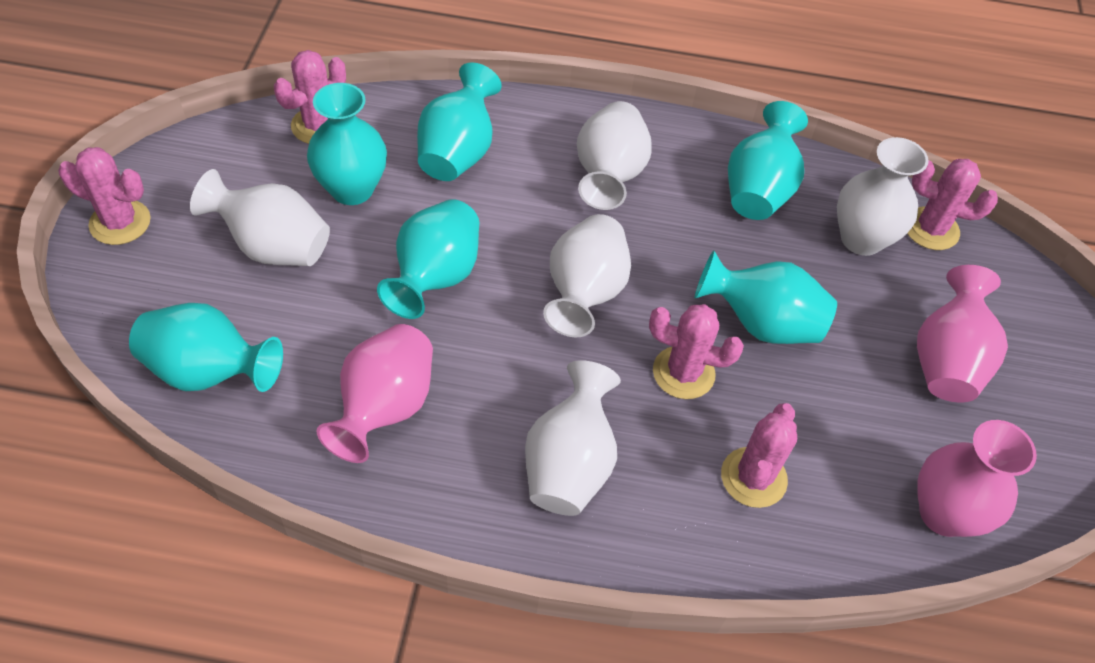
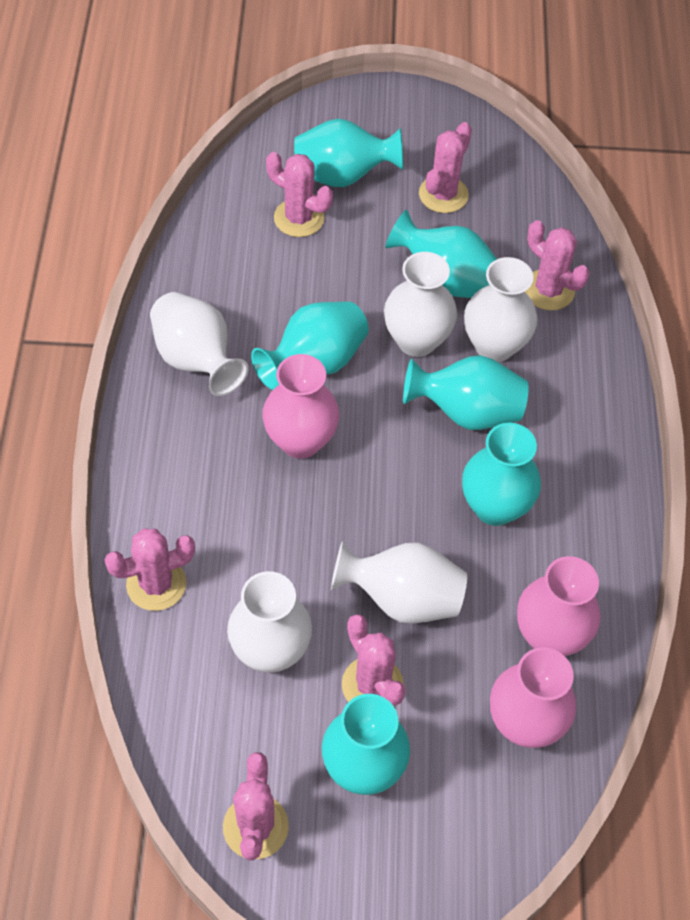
pink cactus: 5 -> 6

